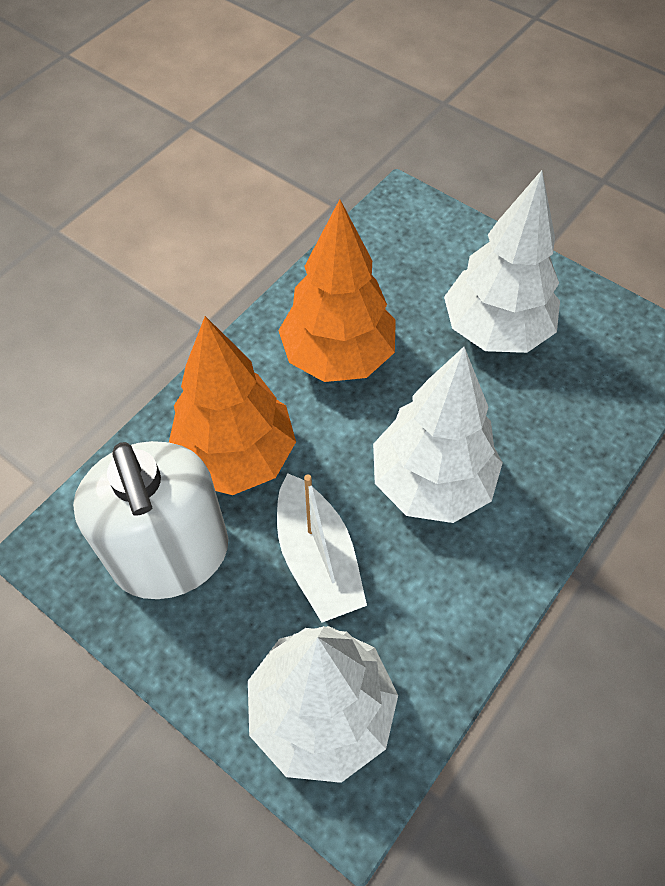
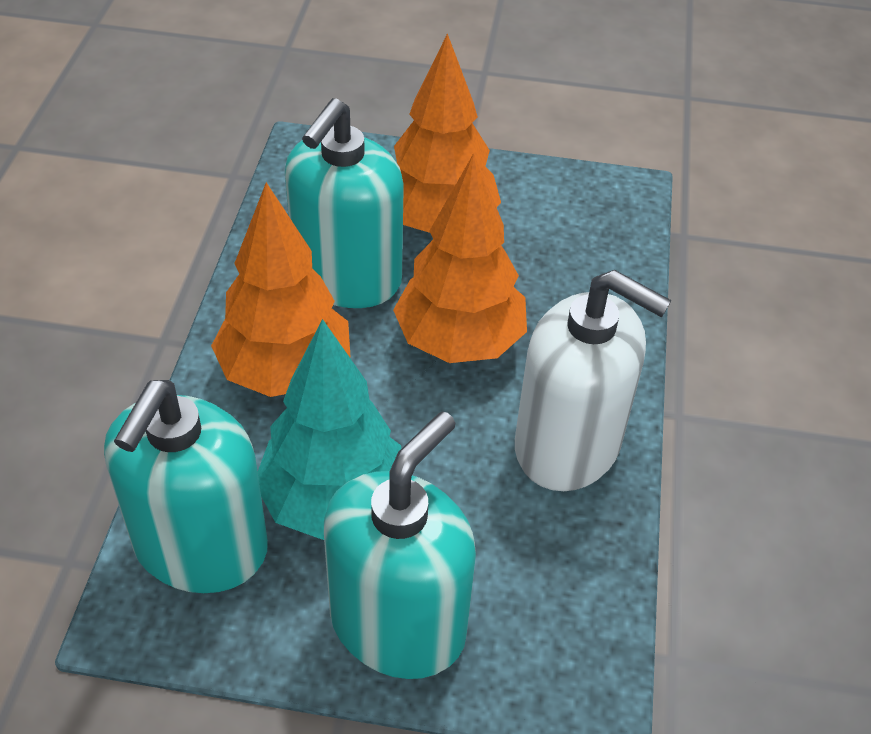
orange tree: 2 -> 3
turquoise soap dispenser: 0 -> 3
turquoise tree: 0 -> 1
white boat: 1 -> 0
white tree: 3 -> 0

